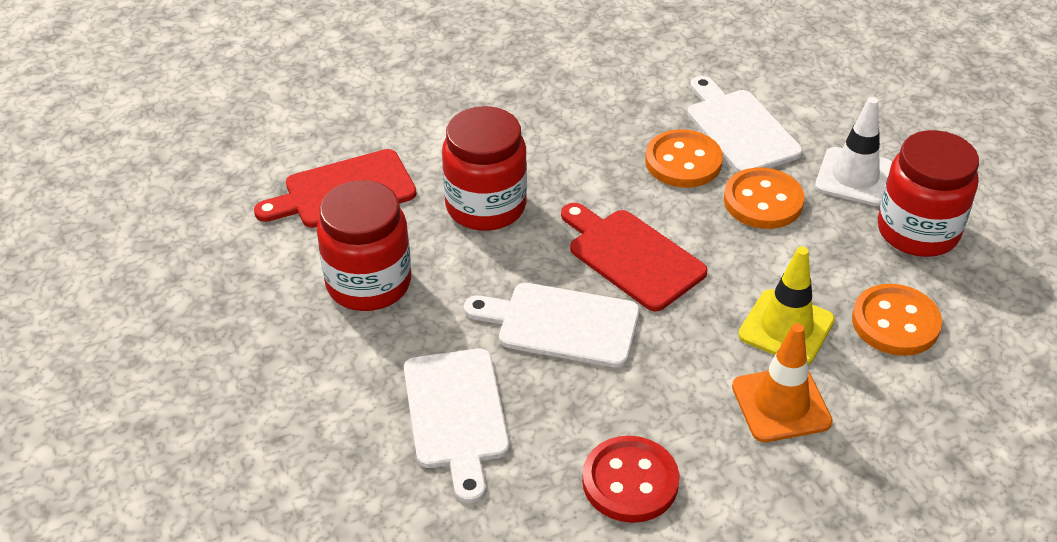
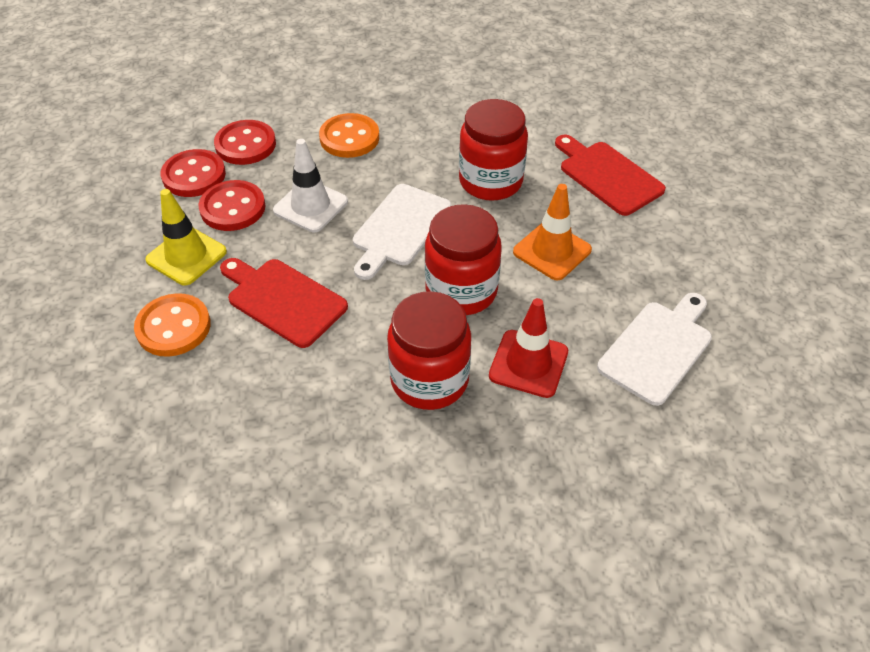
orange button: 3 -> 2
red button: 1 -> 3
red traffic cone: 0 -> 1
white cutting board: 3 -> 2

